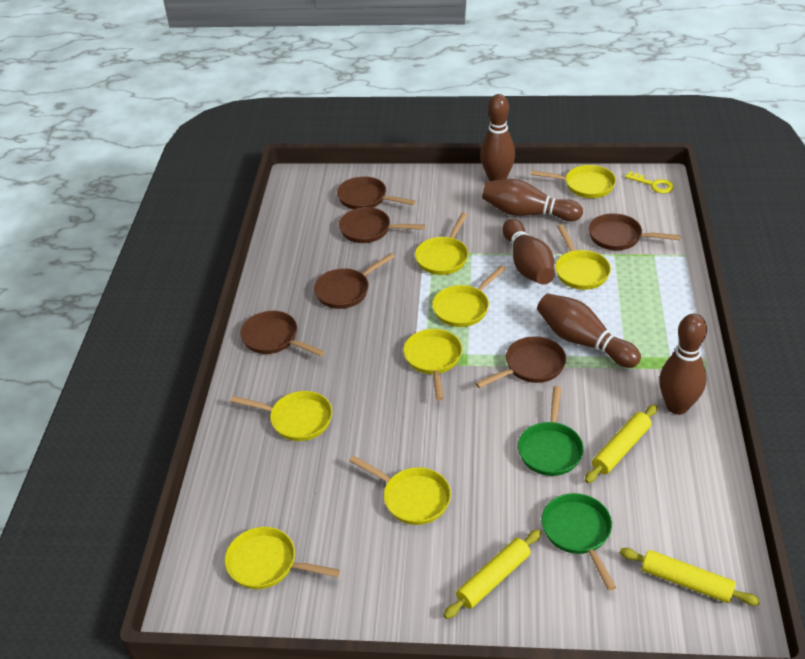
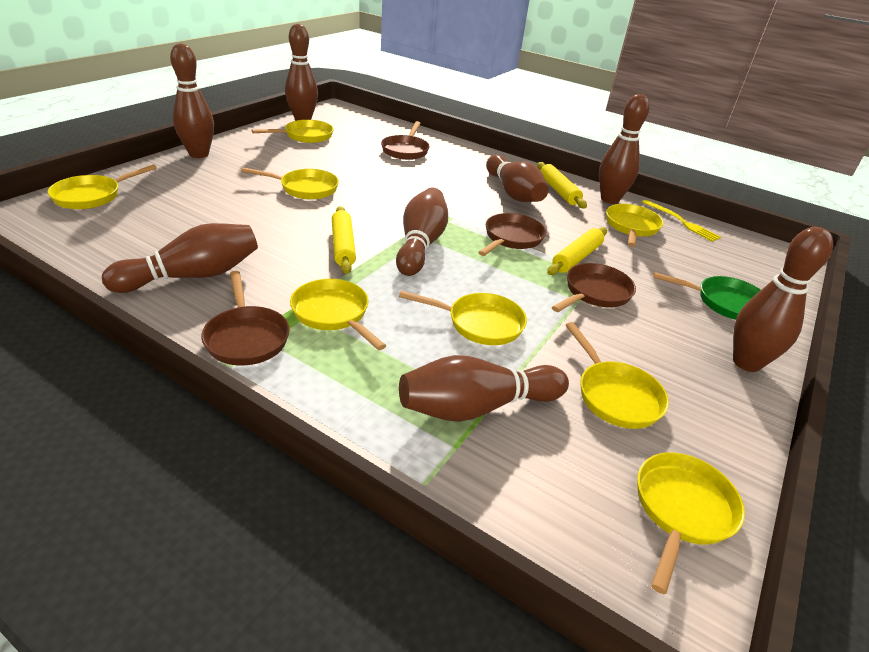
brown bowling pin: 5 -> 8
brown pan: 6 -> 4
green pan: 2 -> 1
yellow fork: 0 -> 1
yellow key: 1 -> 0

